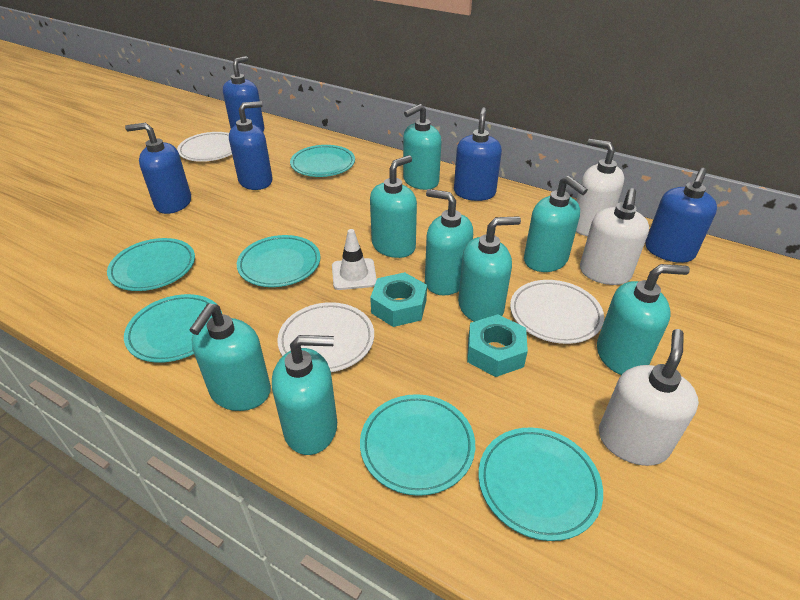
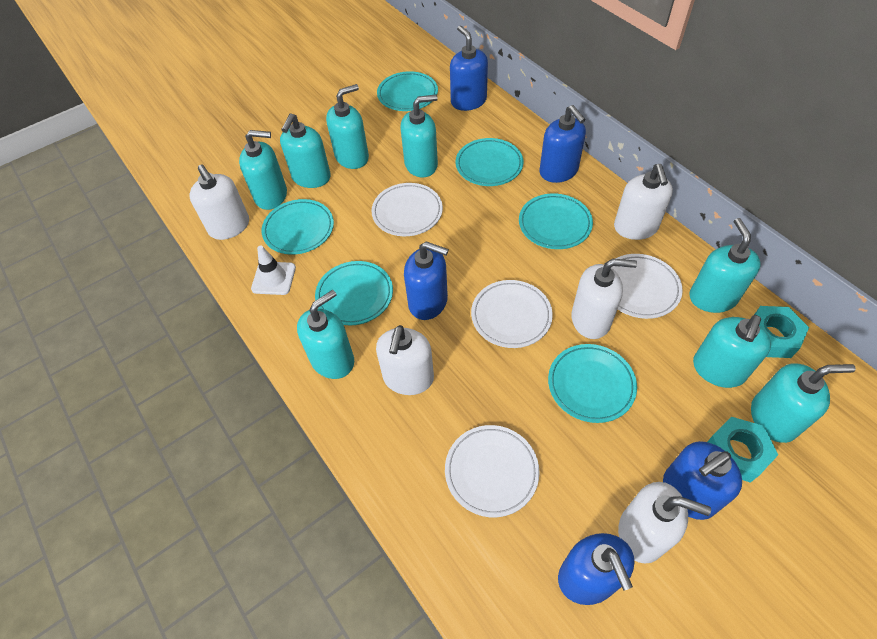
white plate: 3 -> 4
white soap dispenser: 3 -> 5

